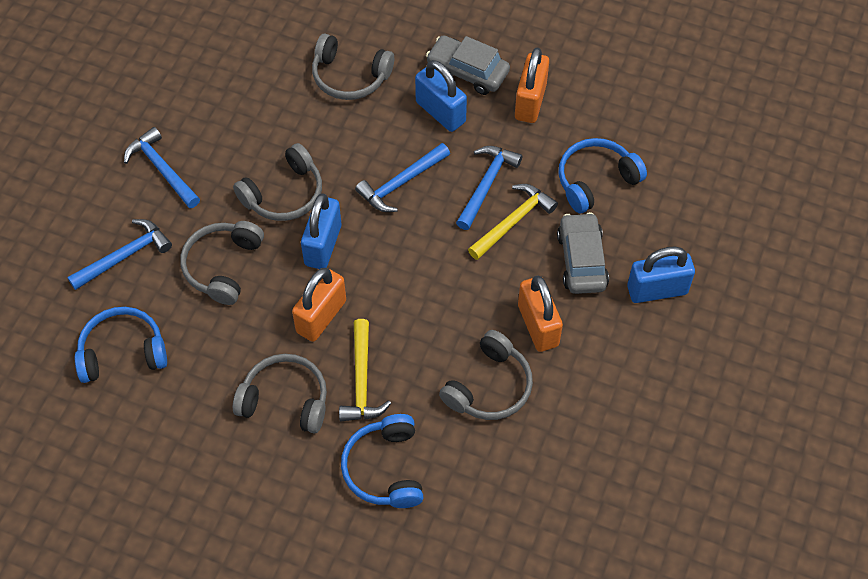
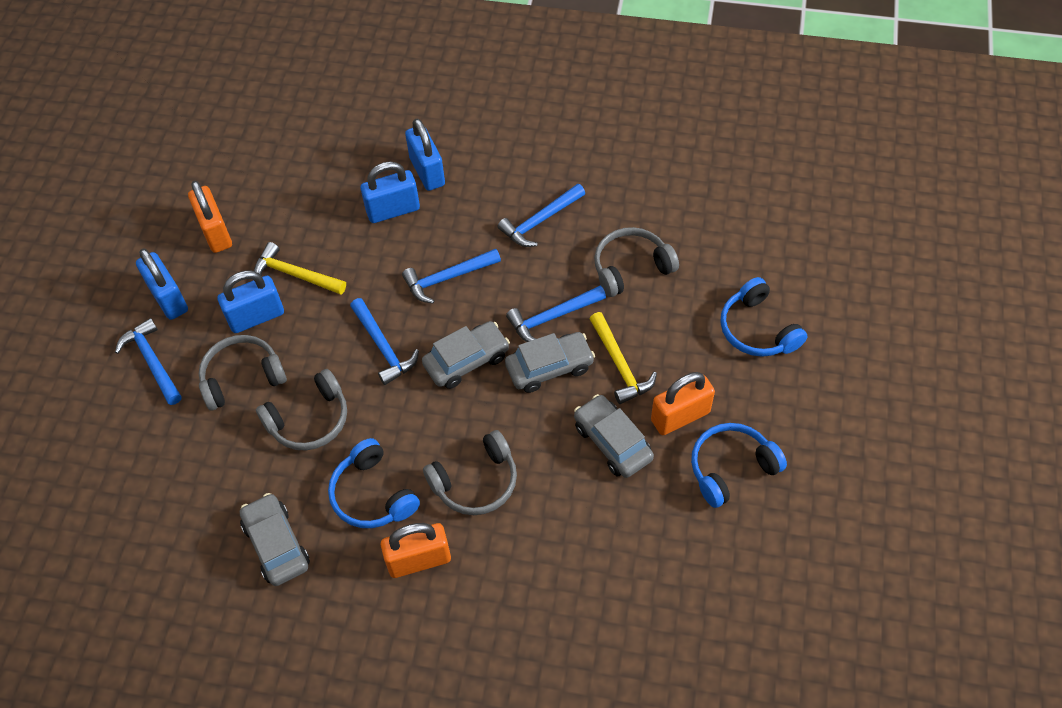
blue hammer: 4 -> 5
blue padlock: 3 -> 4
grey car: 2 -> 4
grey headphones: 5 -> 4

